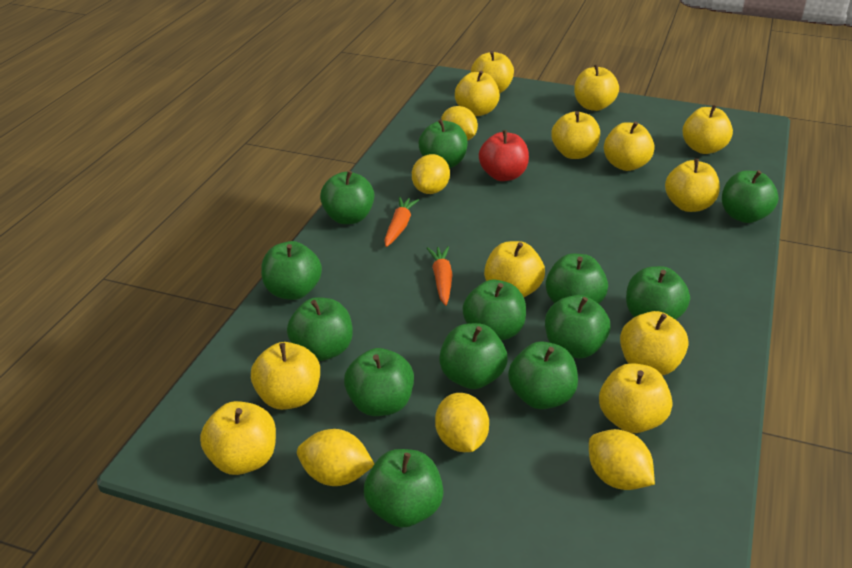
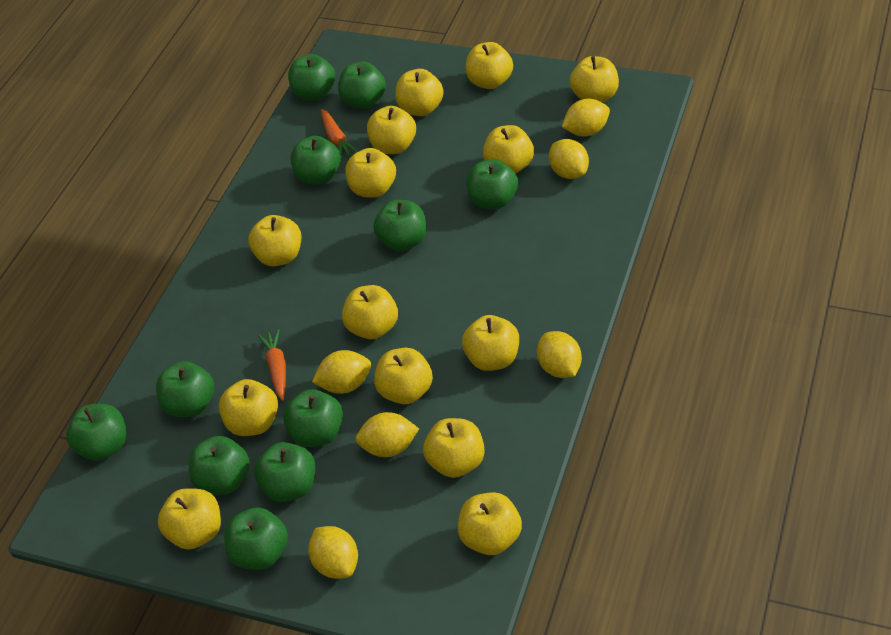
green apple: 13 -> 11
red apple: 1 -> 0
yellow apple: 12 -> 14
yellow lemon: 5 -> 6

